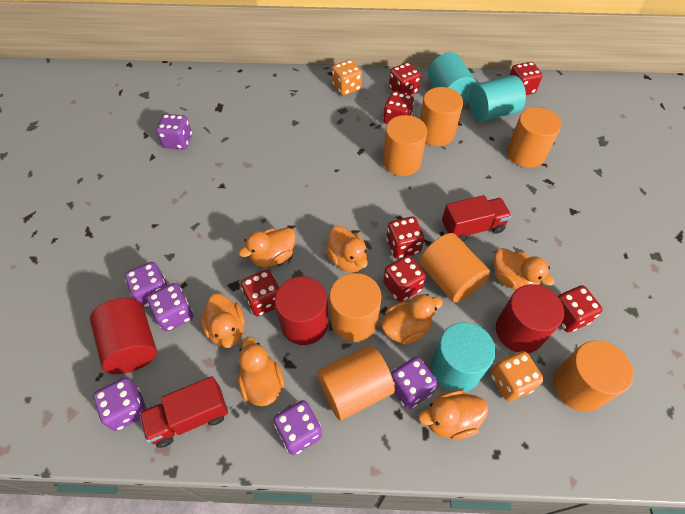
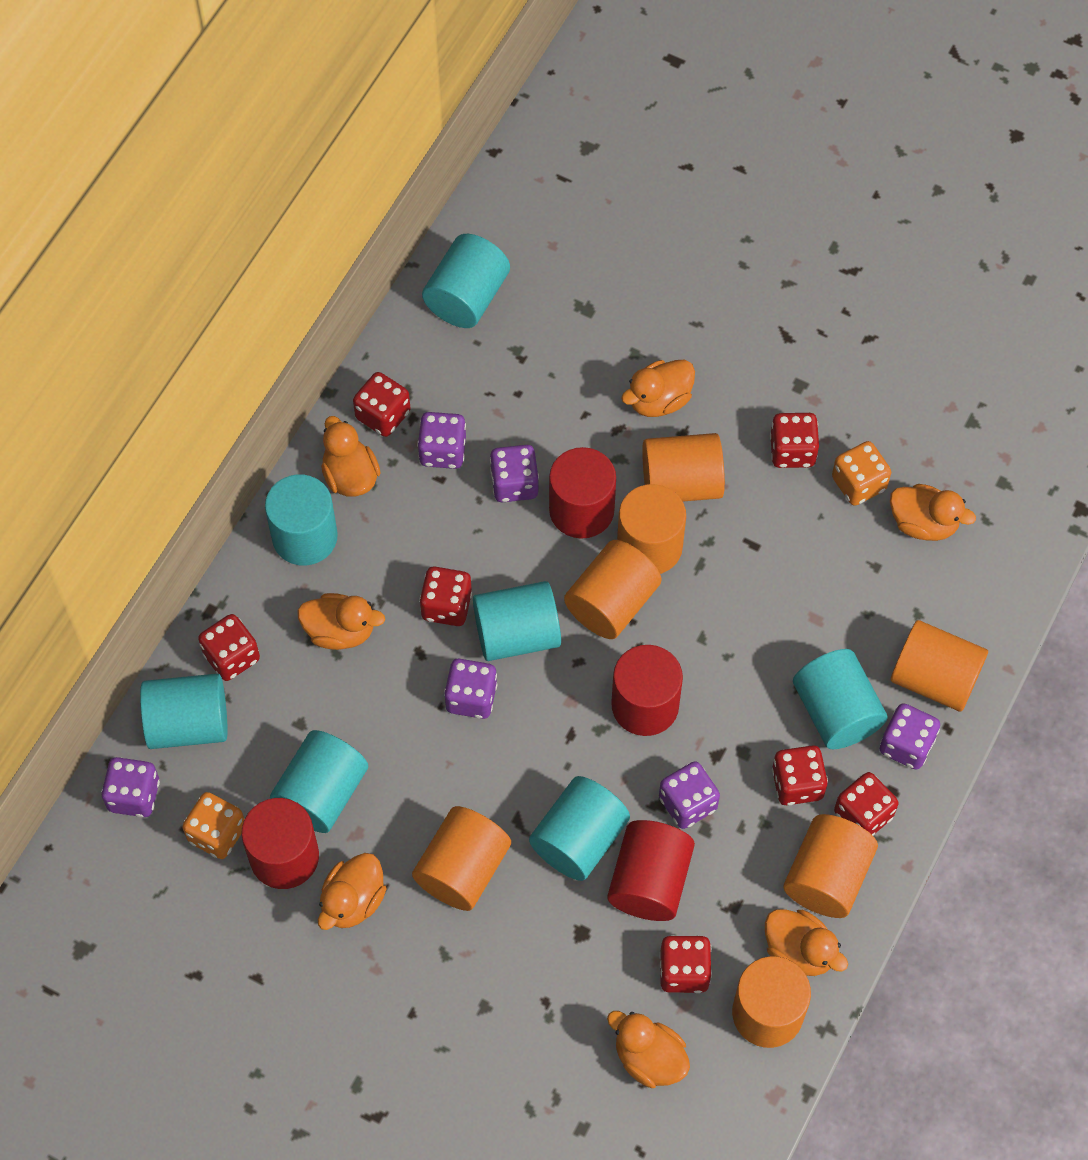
red cylinder: 3 -> 4
red truck: 2 -> 0
turquoise cylinder: 3 -> 7

